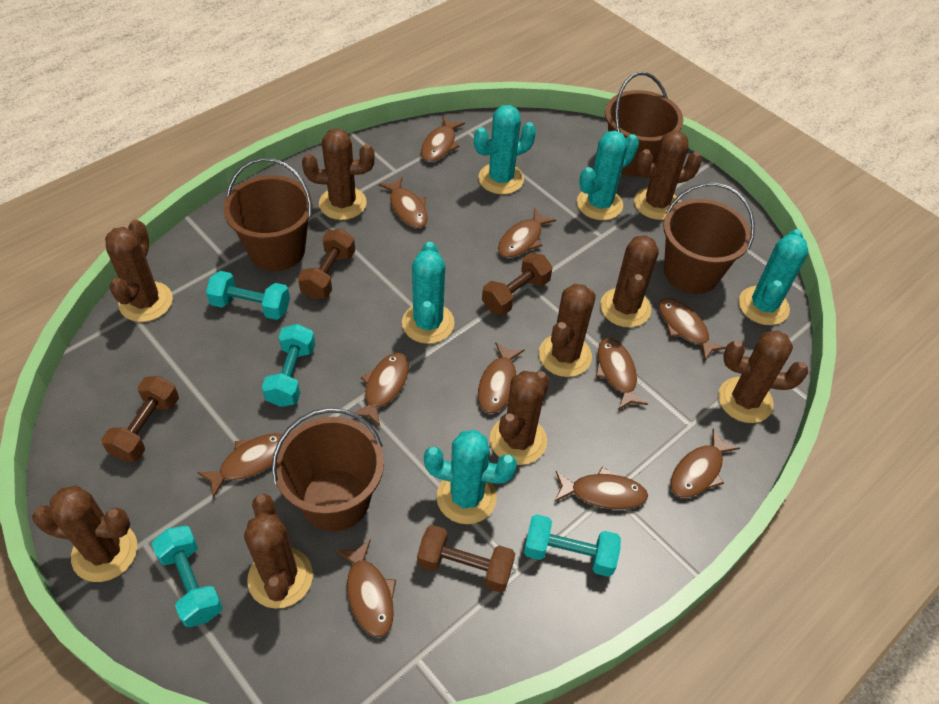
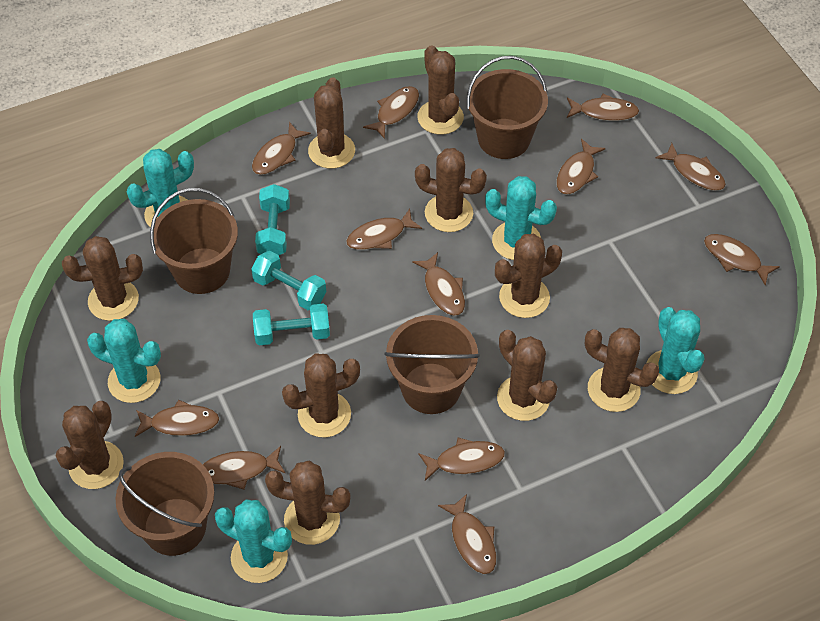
brown cactus: 9 -> 10
brown dumbbell: 4 -> 0
brown fish: 11 -> 12
turquoise dumbbell: 4 -> 3

